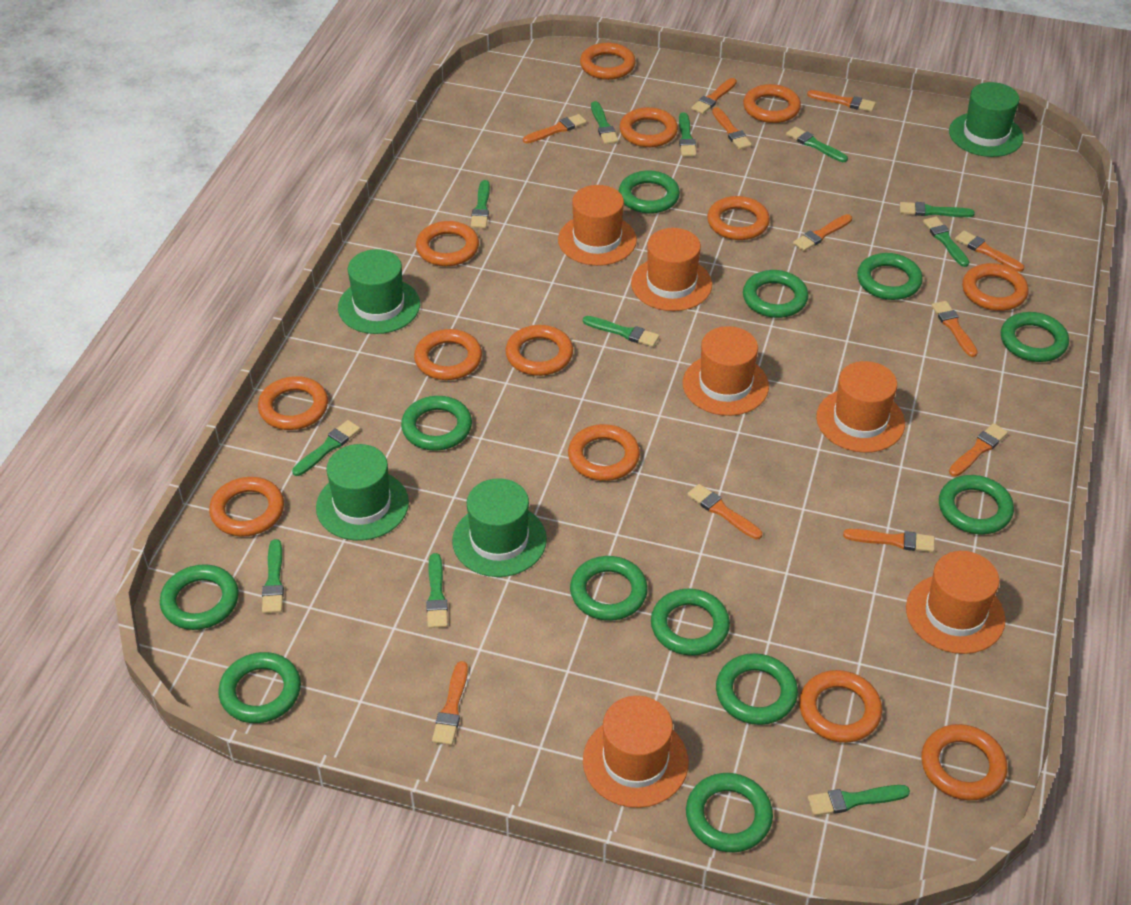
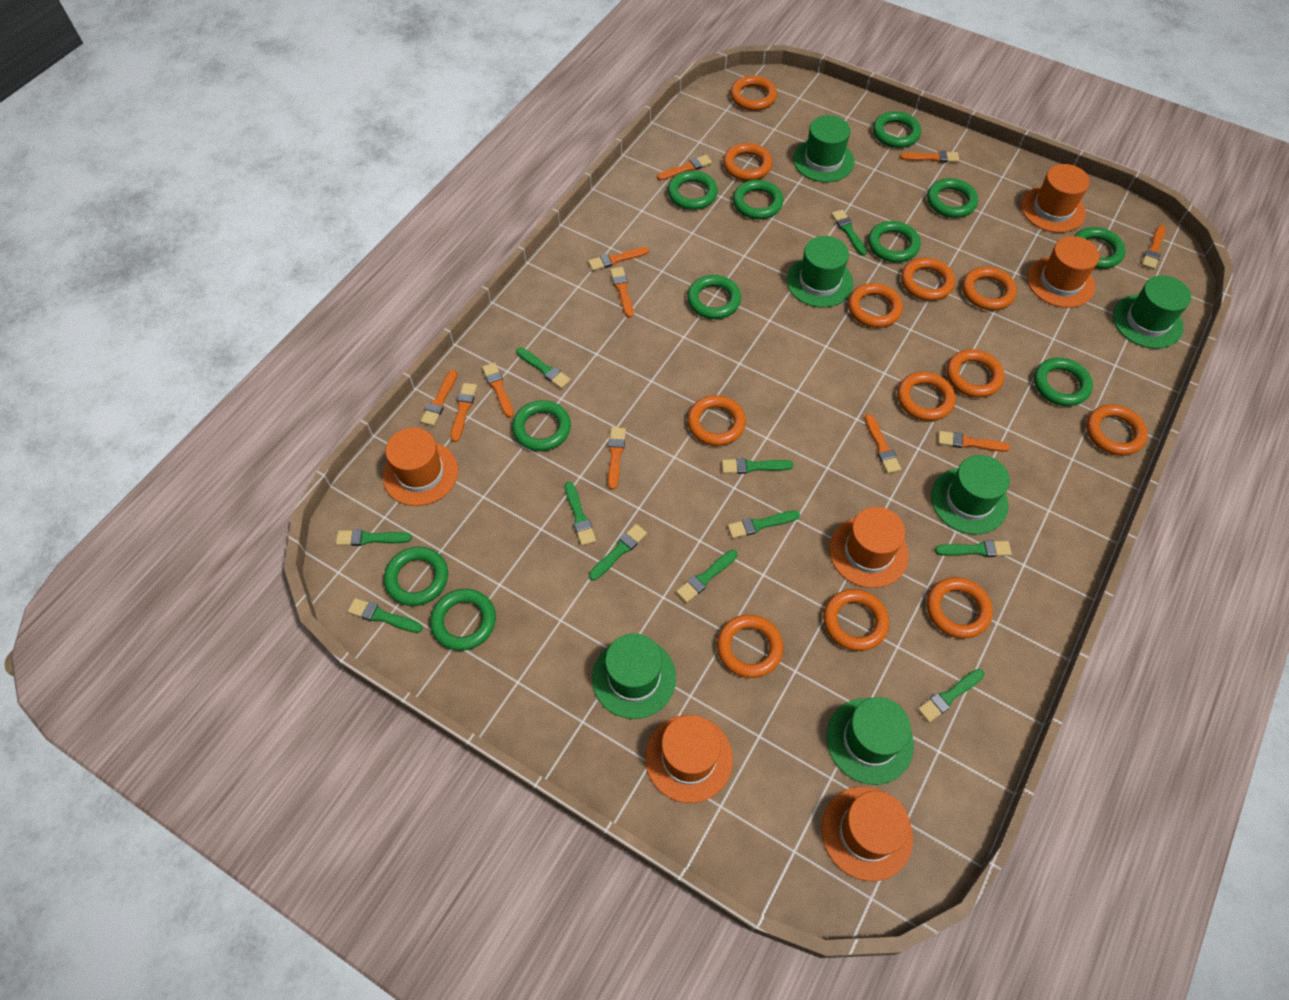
green hat: 4 -> 6
green ring: 12 -> 11
orange ring: 13 -> 12

